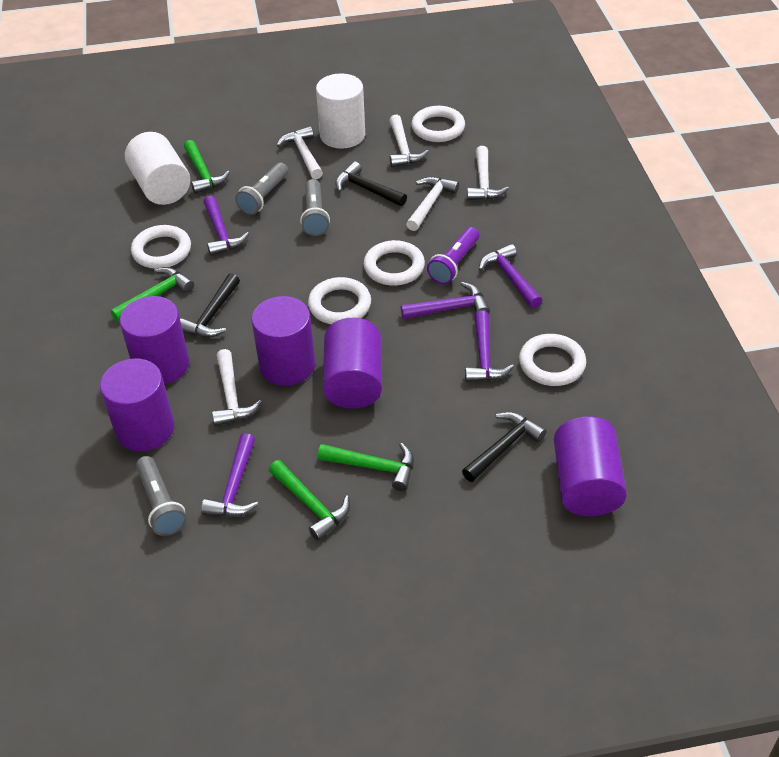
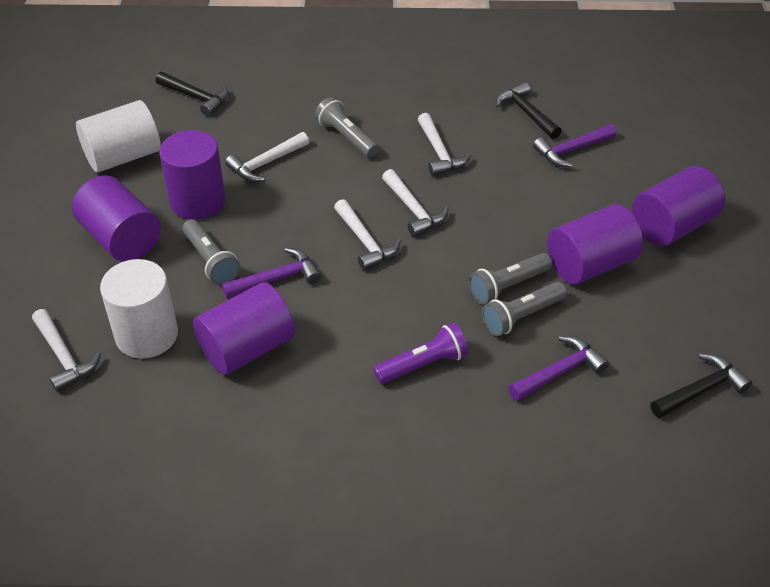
green hammer: 4 -> 0
grey flashlight: 3 -> 4
purple hammer: 5 -> 3
white ring: 5 -> 0

